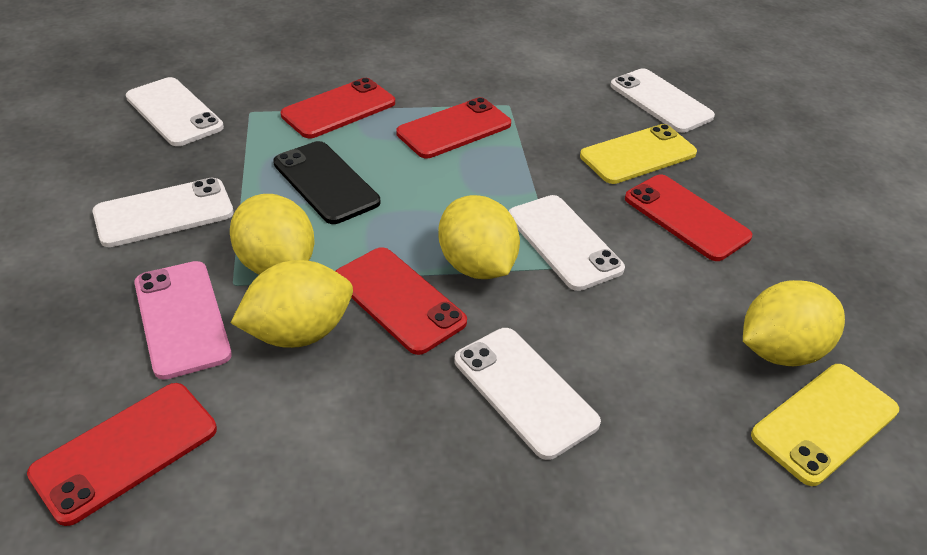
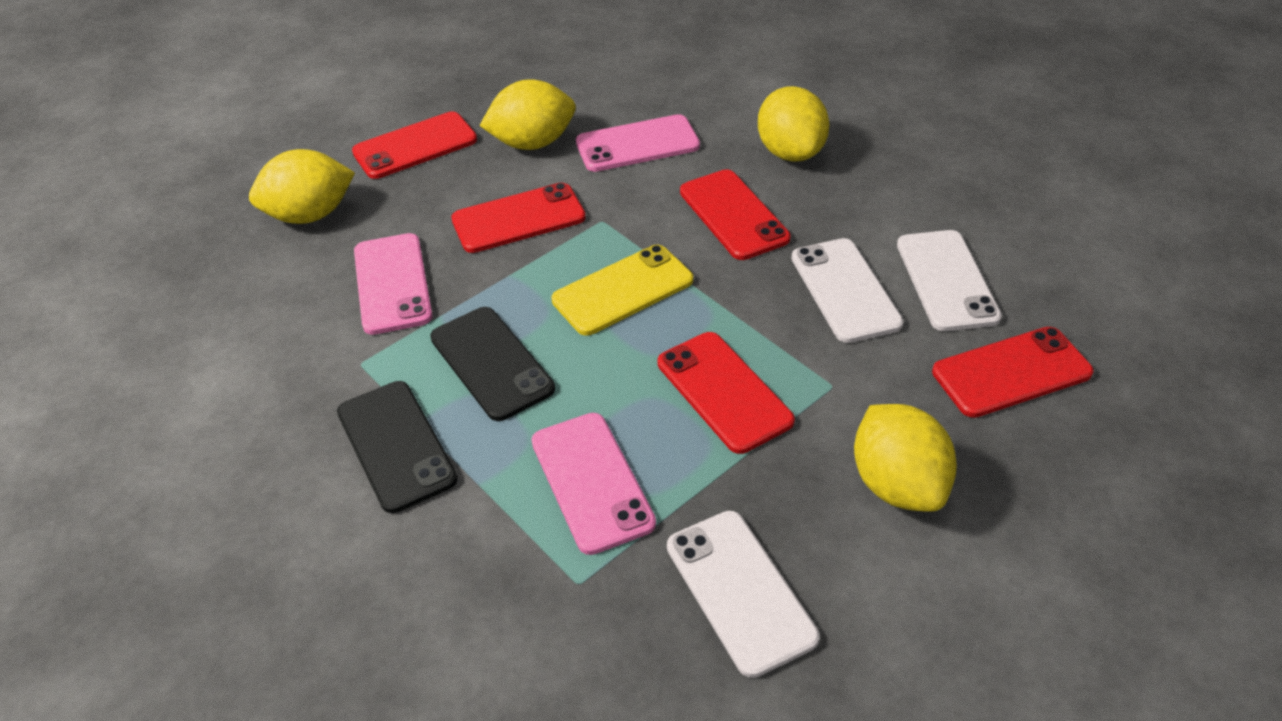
black phone: 1 -> 2
pink phone: 1 -> 3
white phone: 5 -> 3
yellow phone: 2 -> 1

